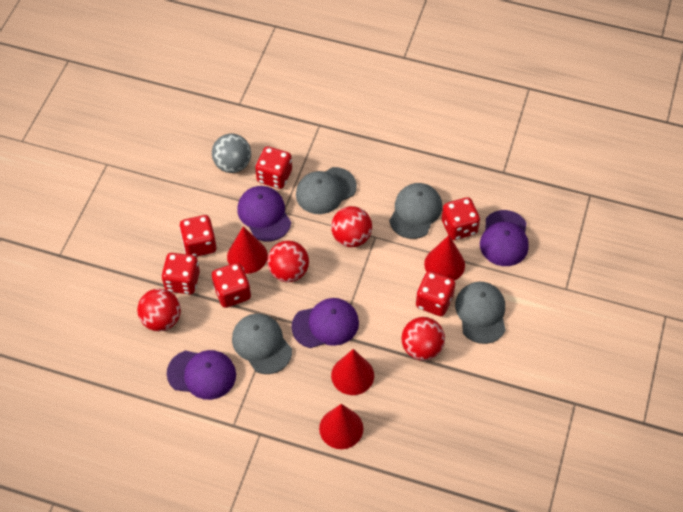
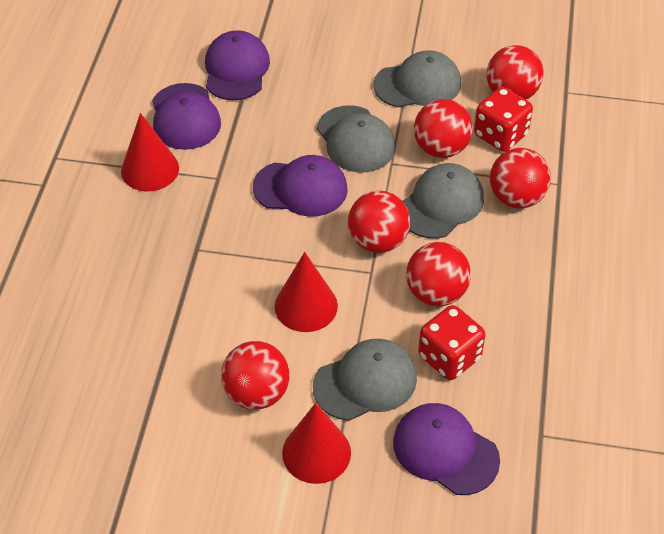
grey ball: 1 -> 0
red ball: 4 -> 6
red cone: 4 -> 3
red dice: 6 -> 2

